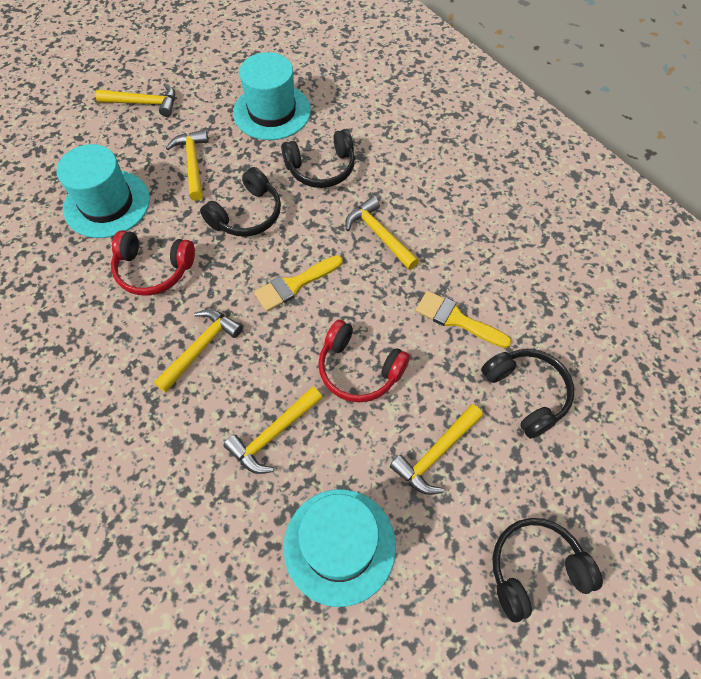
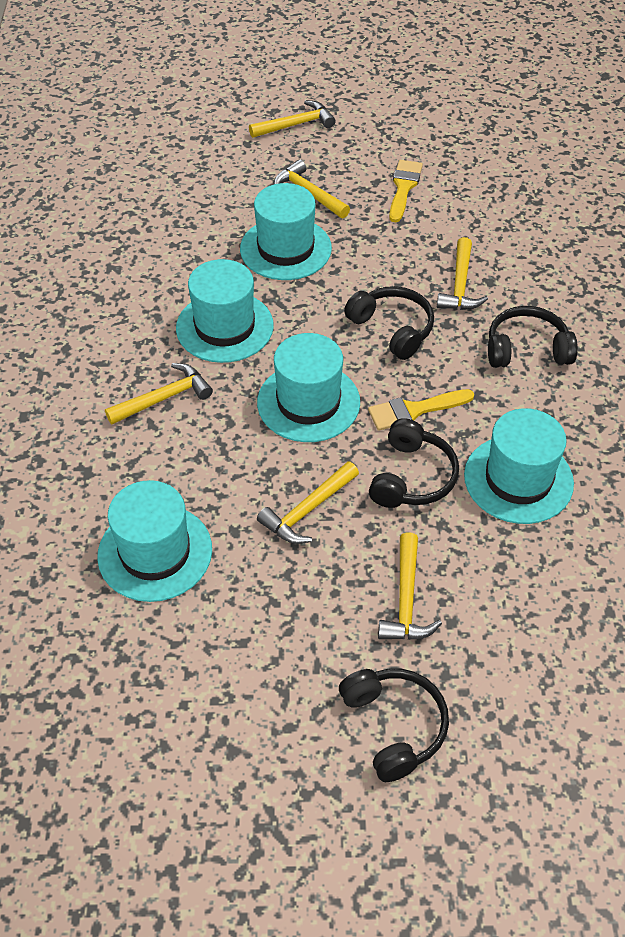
red headphones: 2 -> 0
turquoise hat: 3 -> 5

